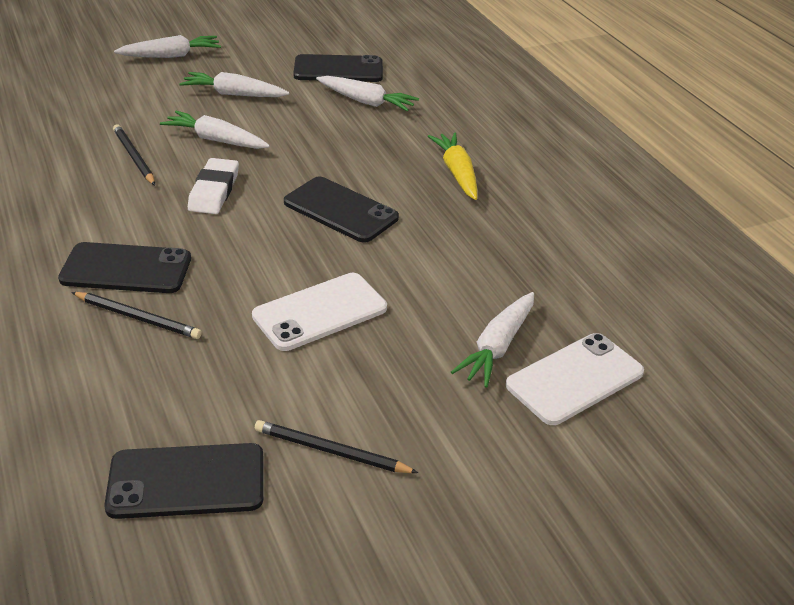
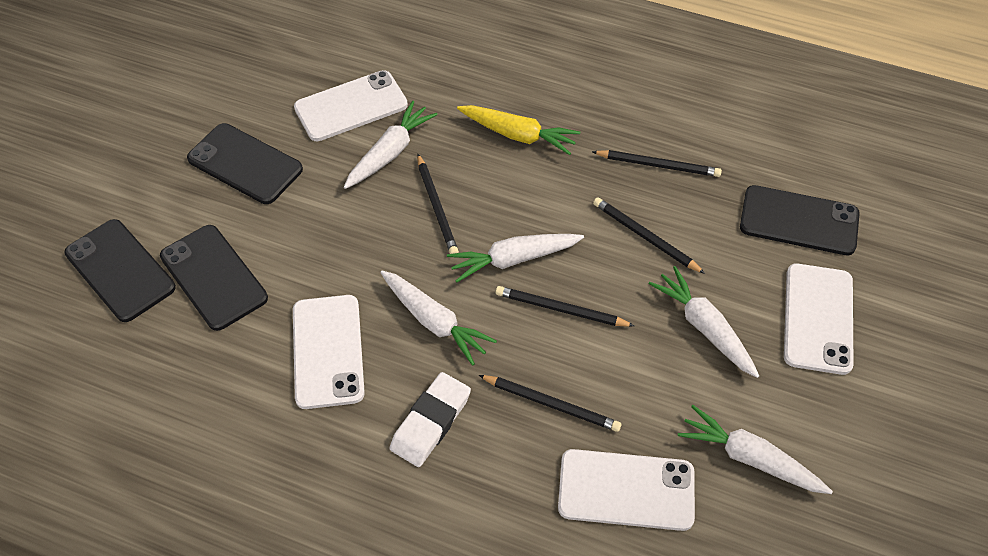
black pencil: 3 -> 5
white phone: 2 -> 4

